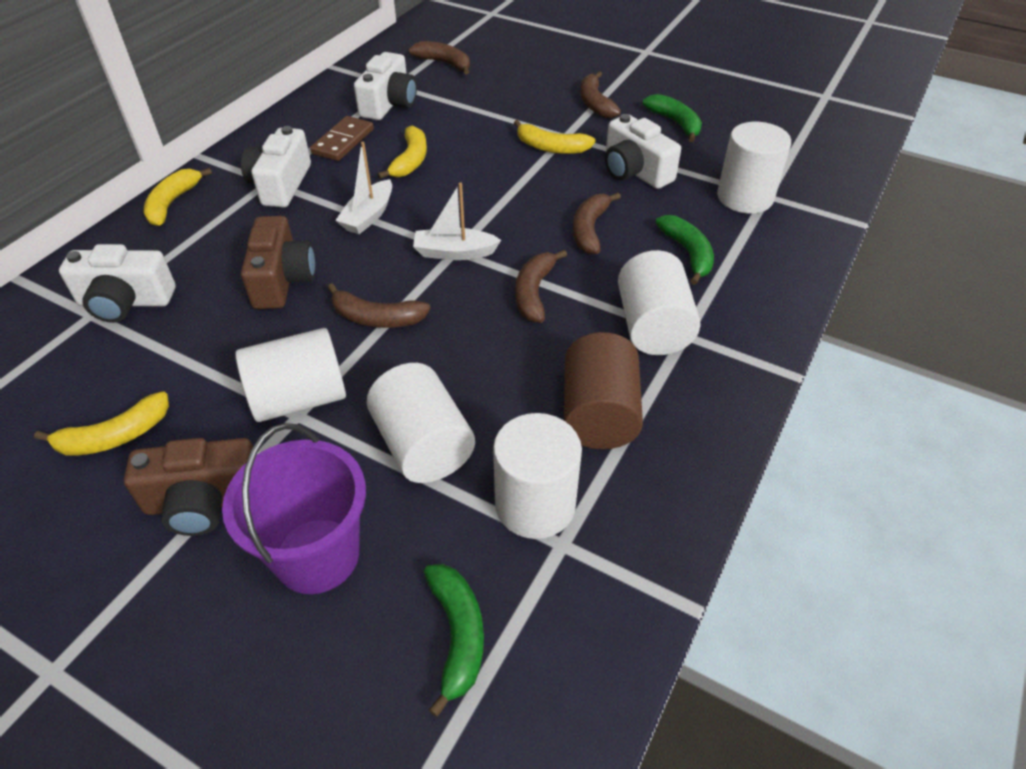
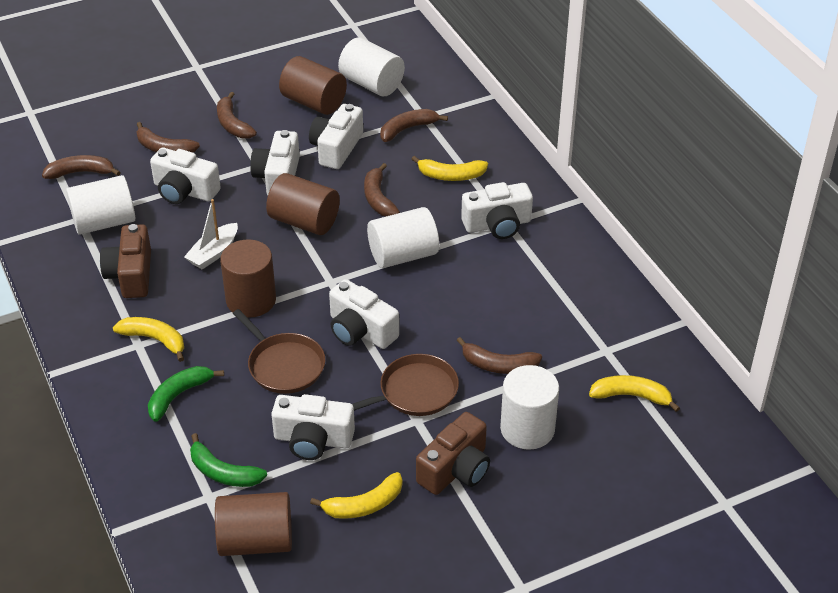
brown banana: 5 -> 6
brown cylinder: 1 -> 4
brown domino: 1 -> 0
brown pan: 0 -> 2
green banana: 3 -> 2
purple bucket: 1 -> 0
white boat: 2 -> 1
white camera: 4 -> 6
white cylinder: 5 -> 4

